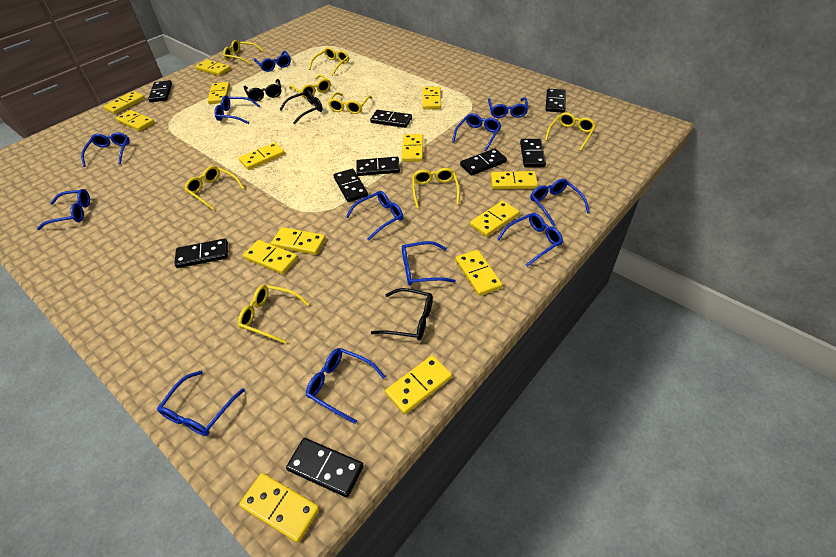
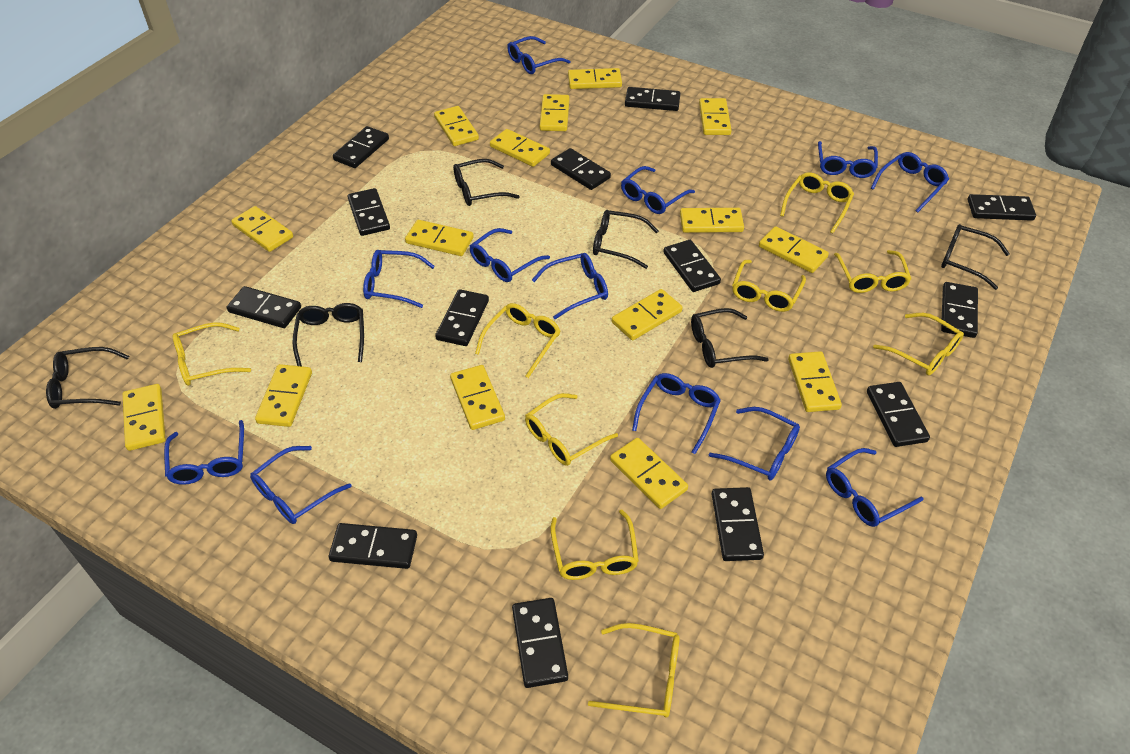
black domino: 9 -> 13
black glasses: 3 -> 6
yellow domino: 14 -> 15
yellow glasses: 8 -> 9

